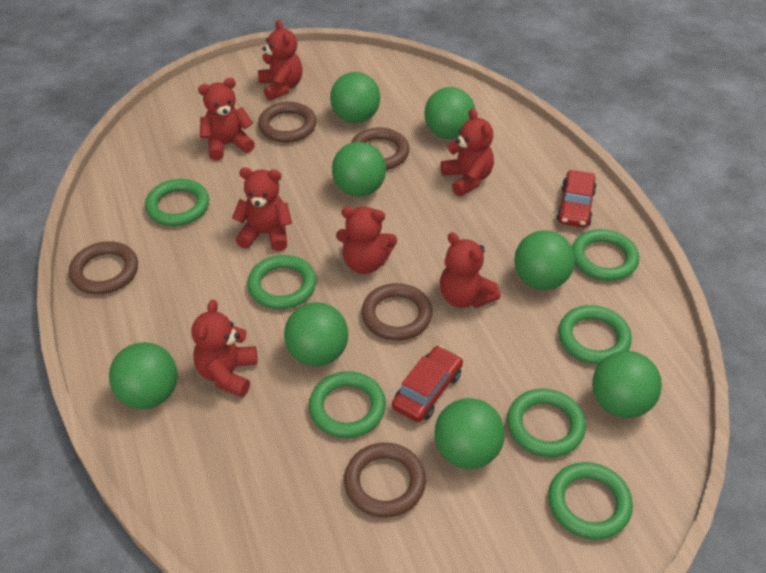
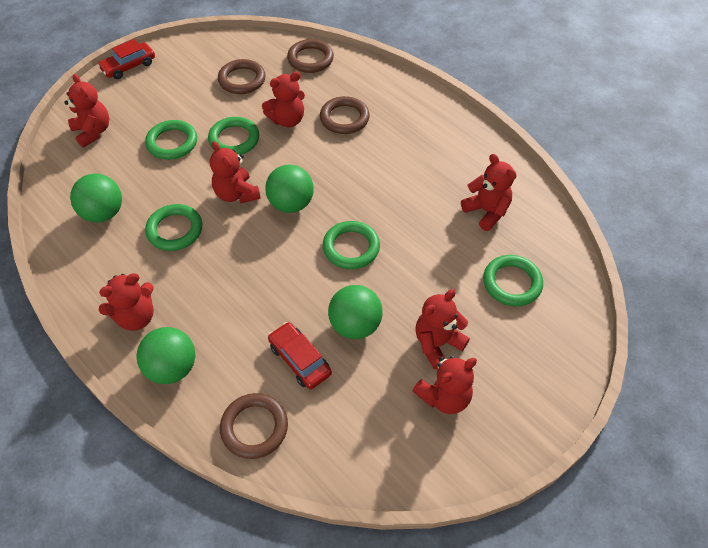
brown ring: 5 -> 4
green ball: 8 -> 4
green ring: 7 -> 5

